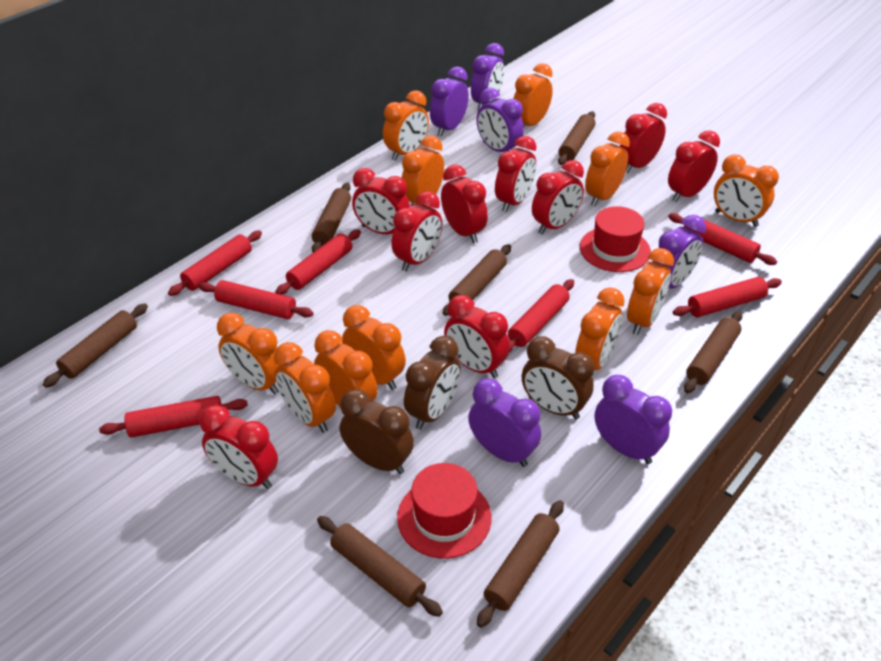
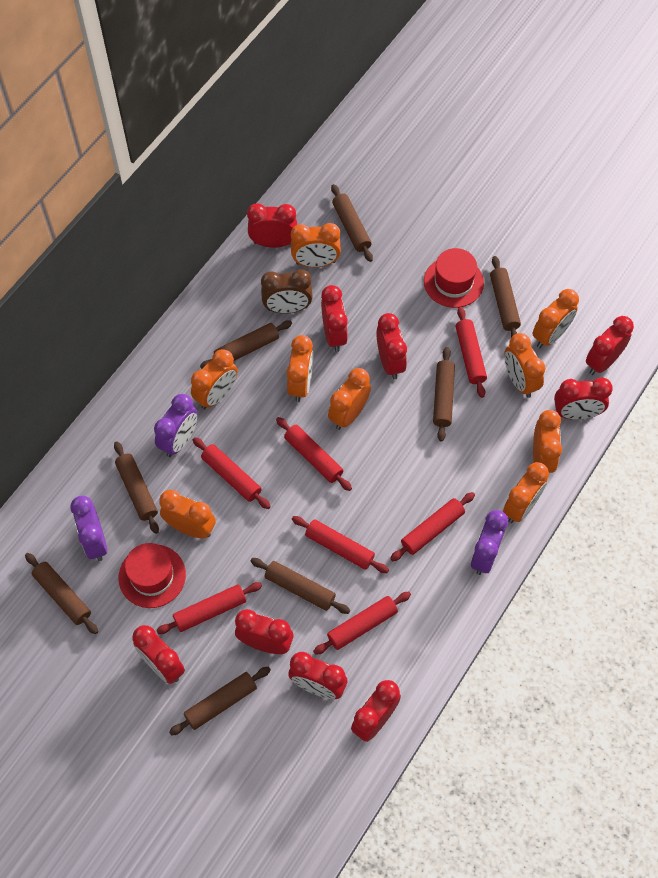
brown clock: 3 -> 1
brown rolling pin: 7 -> 8
orange clock: 11 -> 9
purple clock: 6 -> 3

